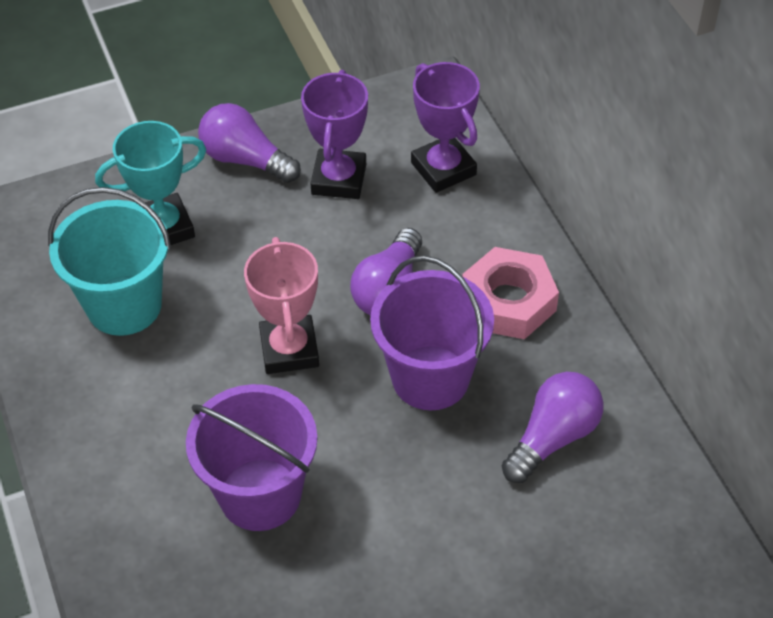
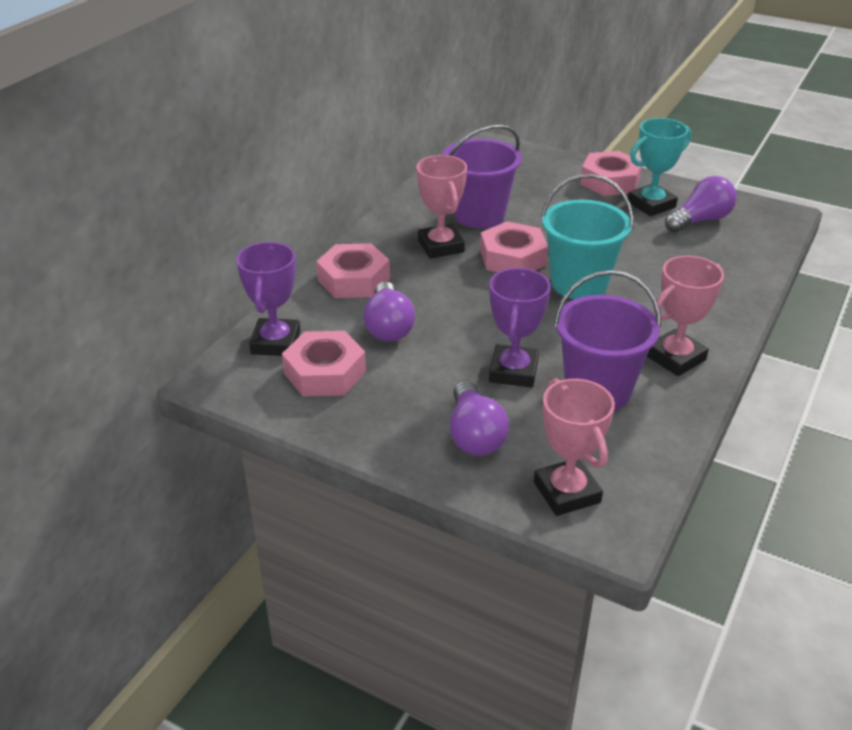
pink nut: 1 -> 4
pink trophy: 1 -> 3

